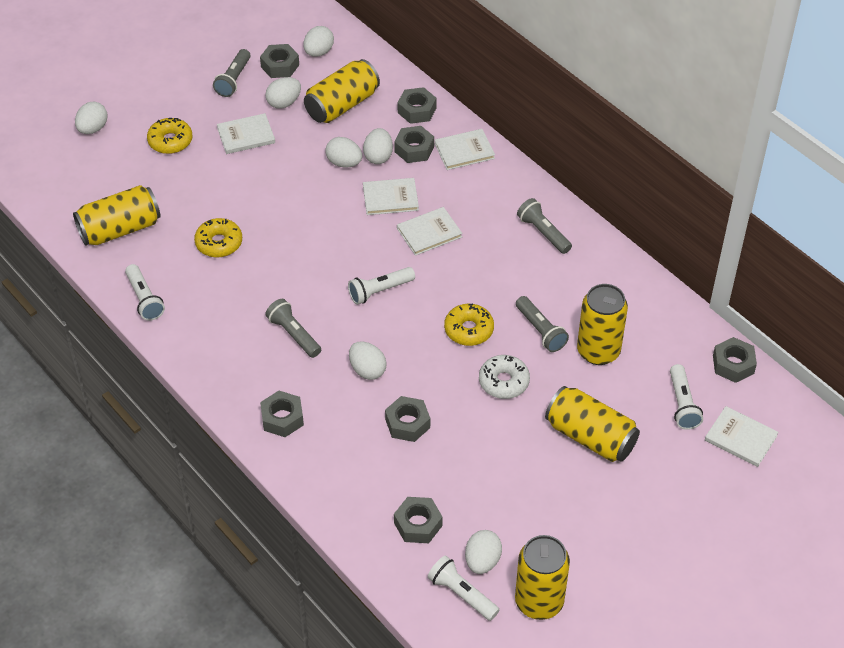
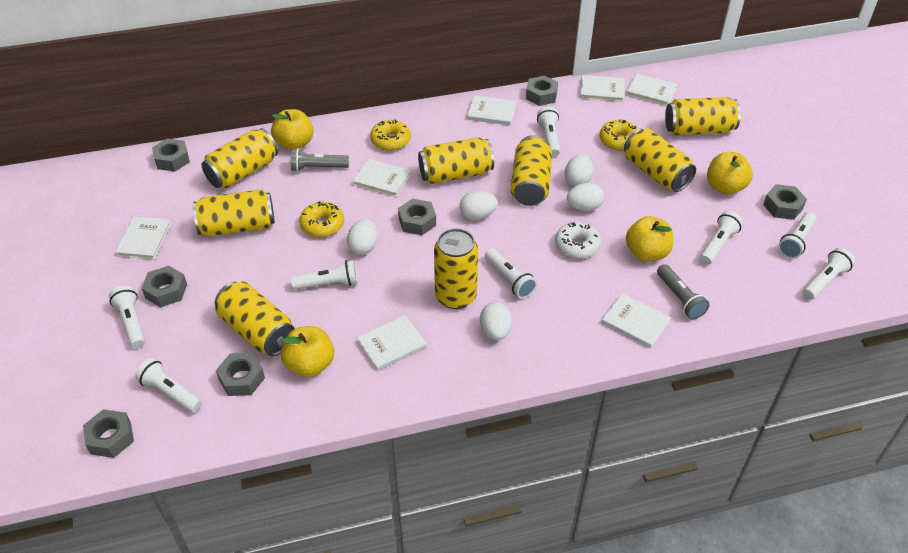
grey flashlight: 4 -> 2
white book: 5 -> 7
white egg: 7 -> 5
white flashlight: 4 -> 8
yellow apple: 0 -> 4
yellow can: 5 -> 8

